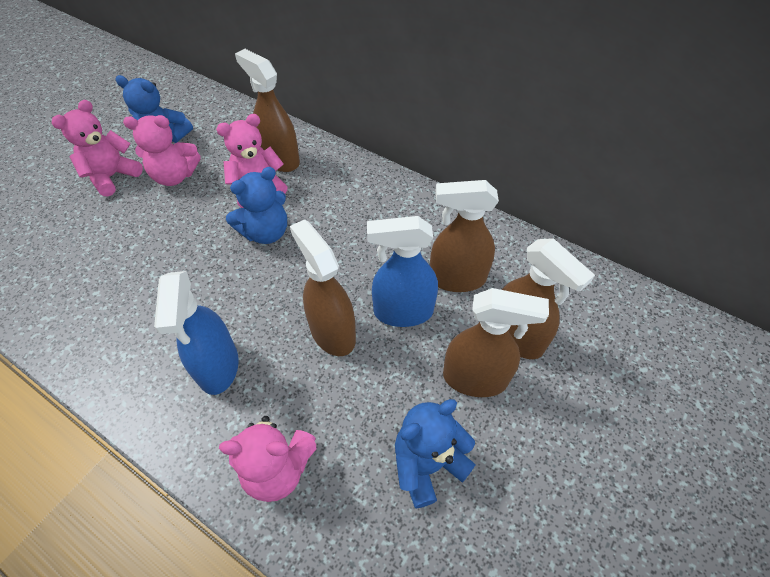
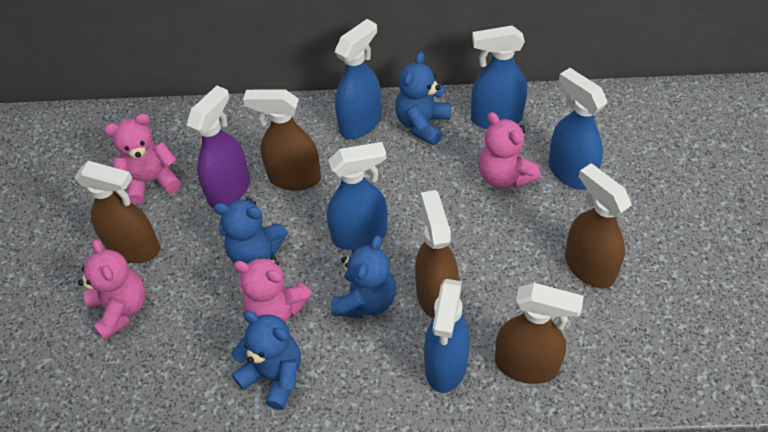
blue spray bottle: 2 -> 5
blue teddy bear: 3 -> 4
purple spray bottle: 0 -> 1

